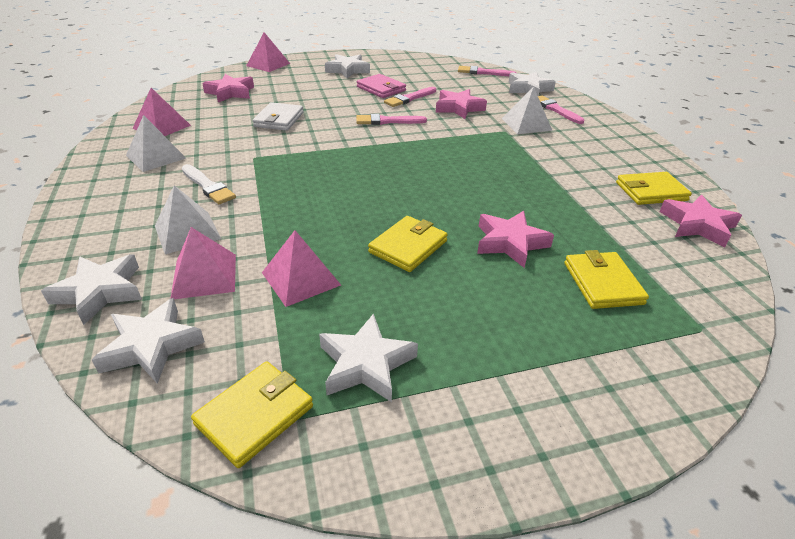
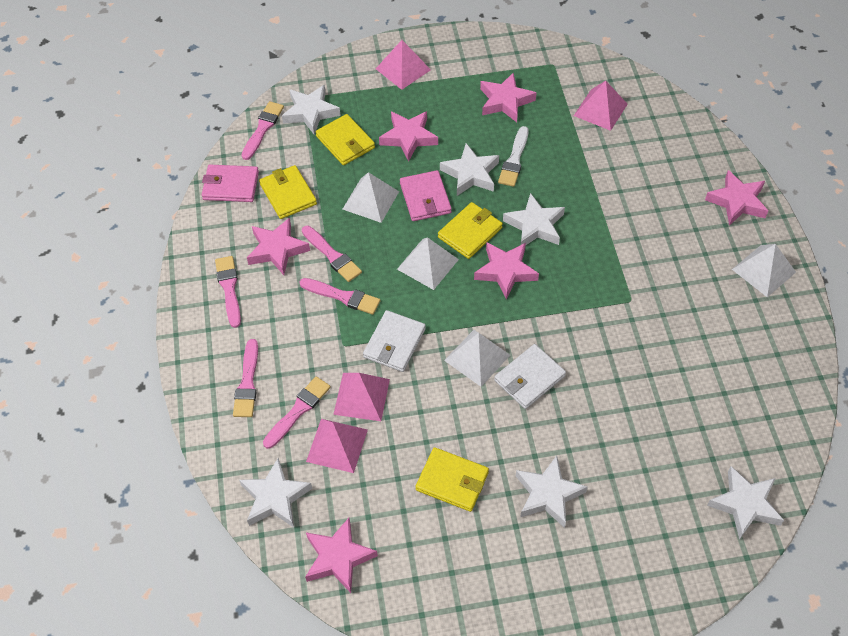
pink brush: 4 -> 6
pink star: 4 -> 6
pink wallet: 1 -> 2
white pyramid: 3 -> 4
white star: 5 -> 6
white wallet: 1 -> 2

